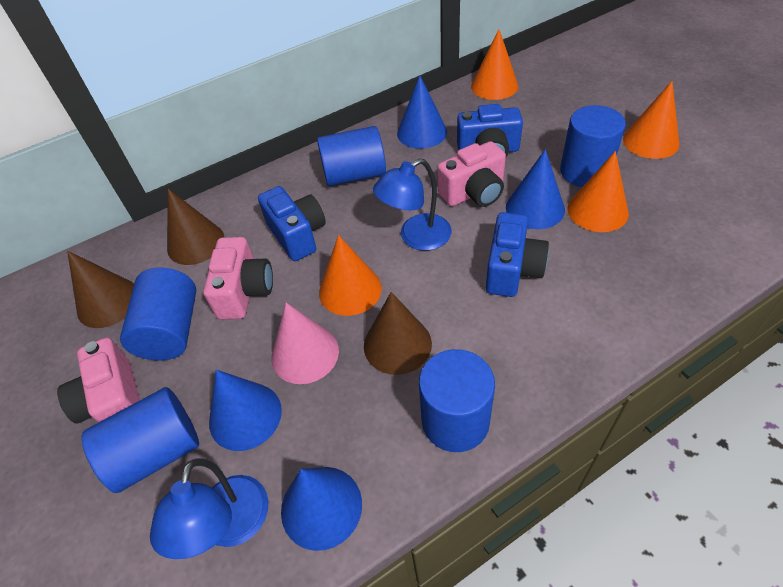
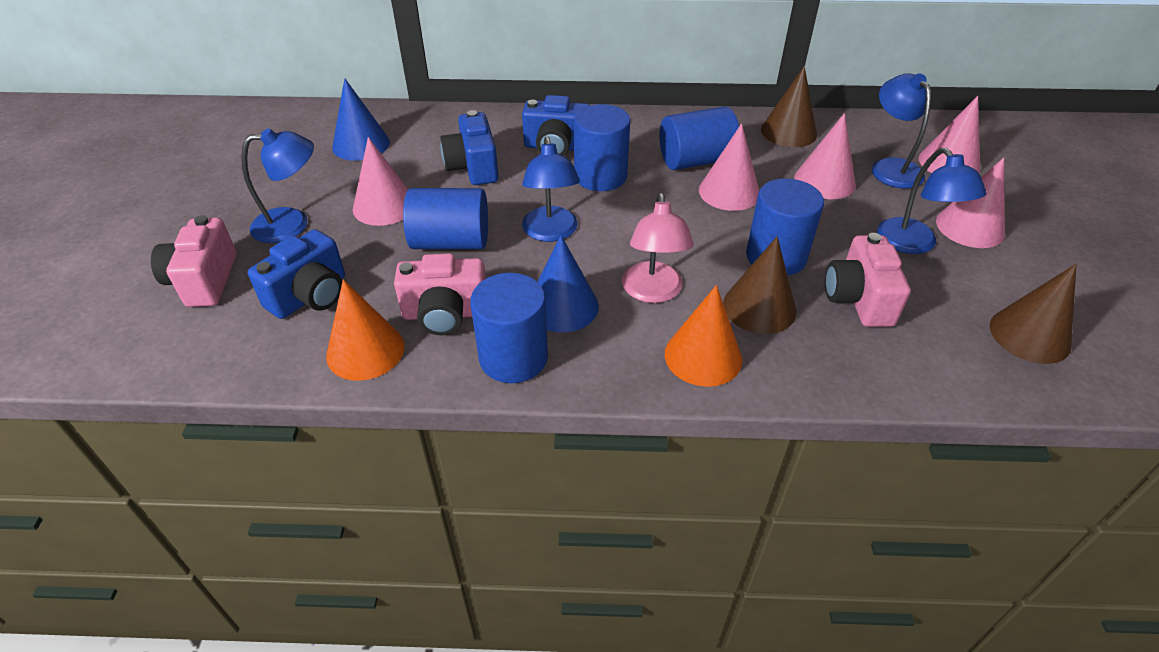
blue cone: 4 -> 2
blue lamp: 2 -> 4
orange cone: 4 -> 2
pink cone: 1 -> 5
pink lamp: 0 -> 1

